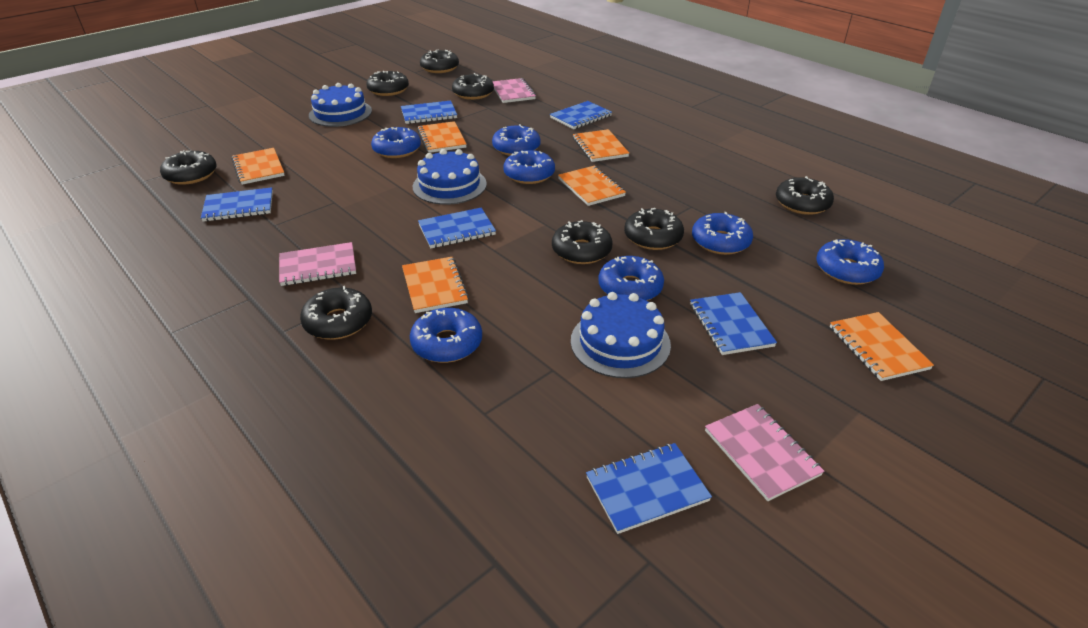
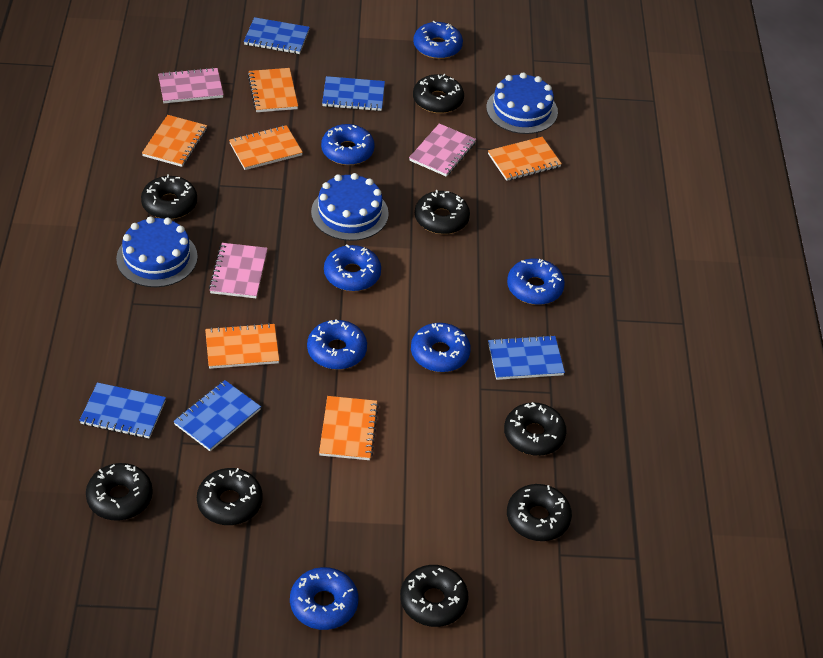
blue notebook: 6 -> 5

